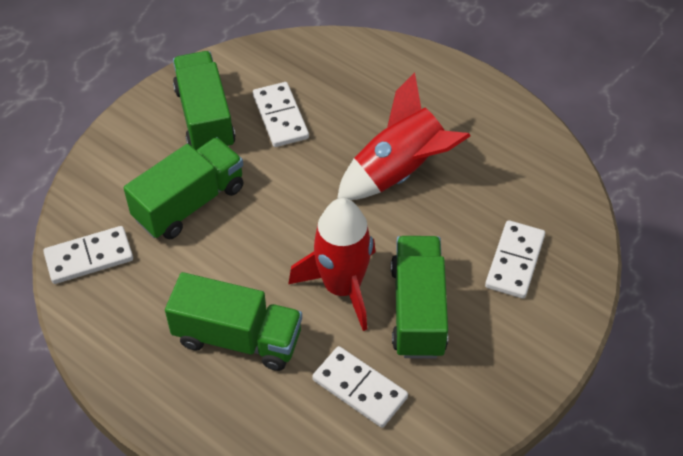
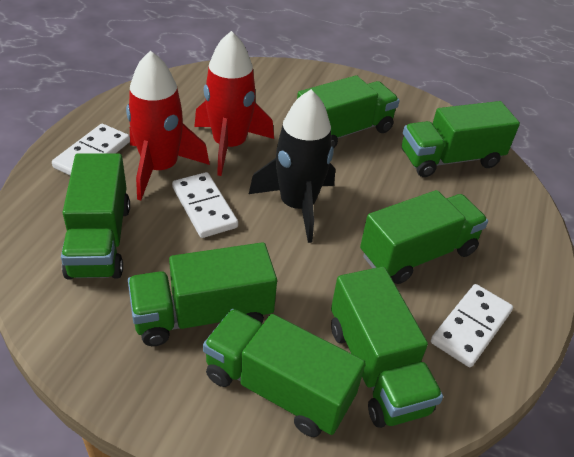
black rocket: 0 -> 1
green truck: 4 -> 7
white domino: 4 -> 3

